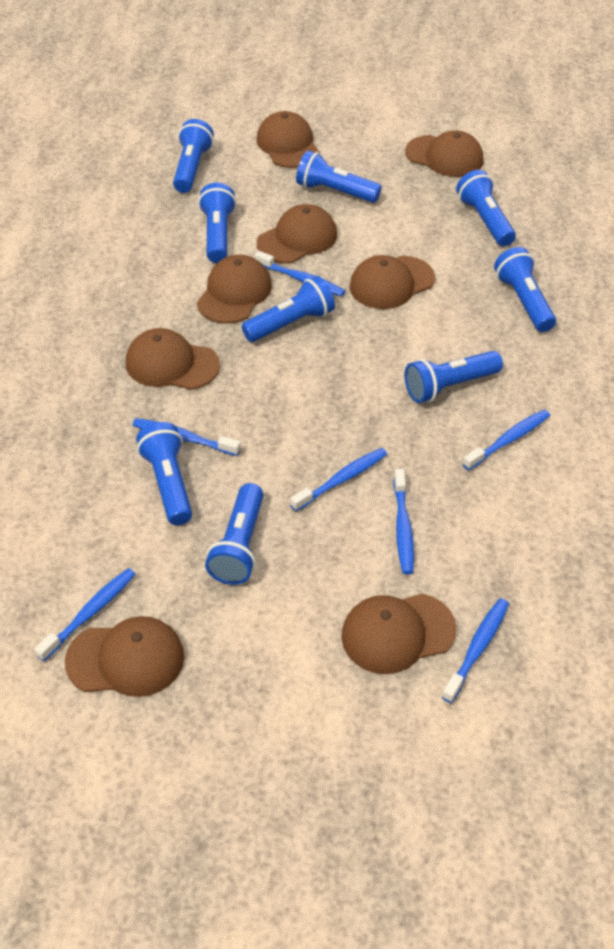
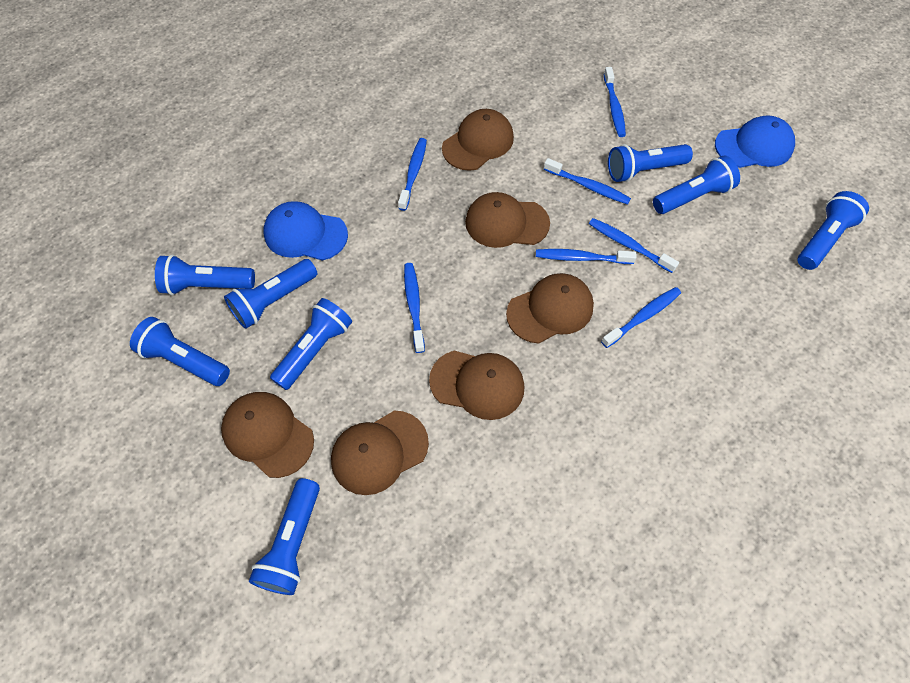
blue cap: 0 -> 2
blue flashlight: 9 -> 8
brown cap: 8 -> 6

